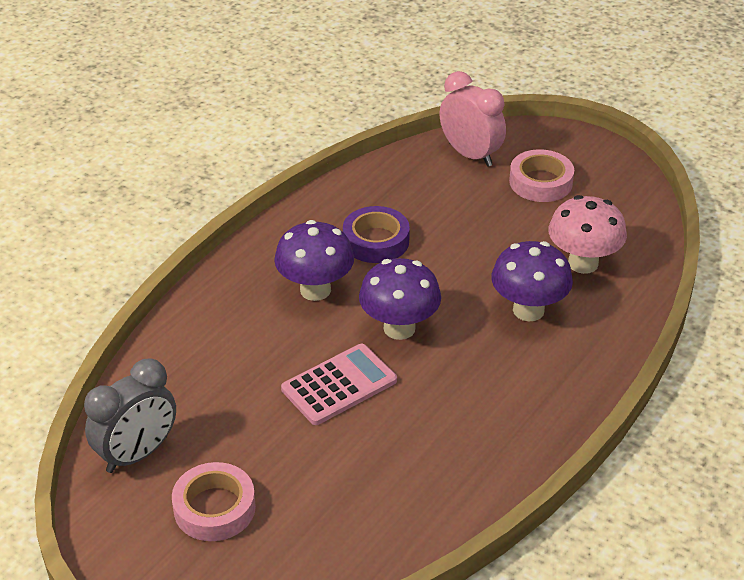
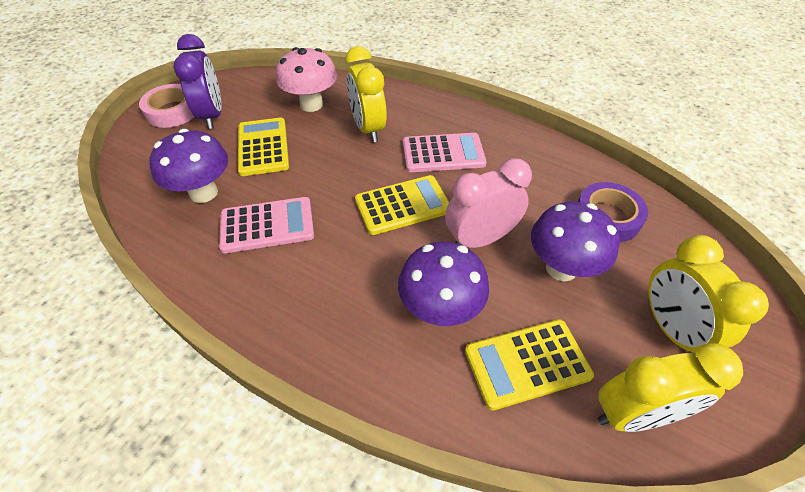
grey clock: 1 -> 0
pink calculator: 1 -> 2
pink tape: 2 -> 1
purple clock: 0 -> 1
yellow calculator: 0 -> 3
yellow clock: 0 -> 3

